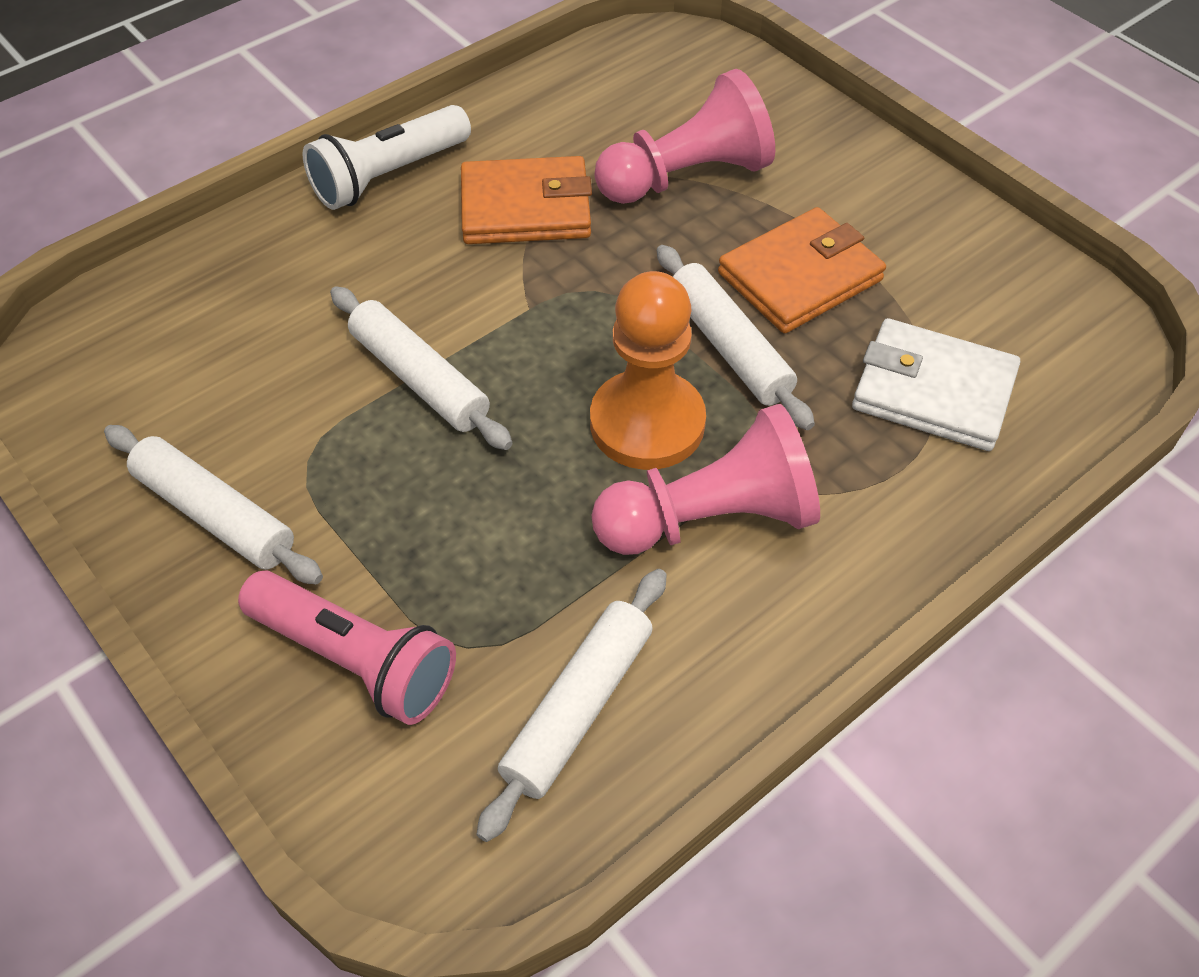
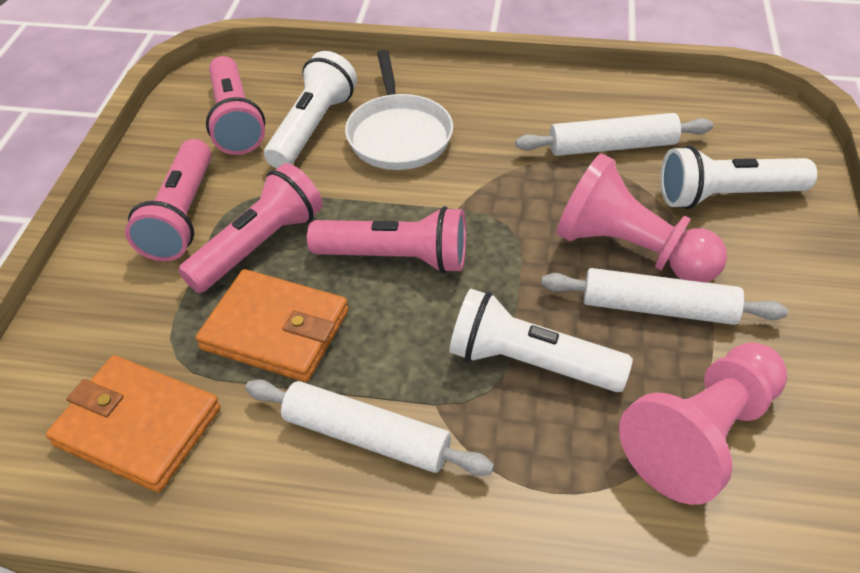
orange pawn: 1 -> 0
pink flashlight: 1 -> 4
white flashlight: 1 -> 3
white pan: 0 -> 1
white rolling pin: 4 -> 3
white wallet: 1 -> 0

